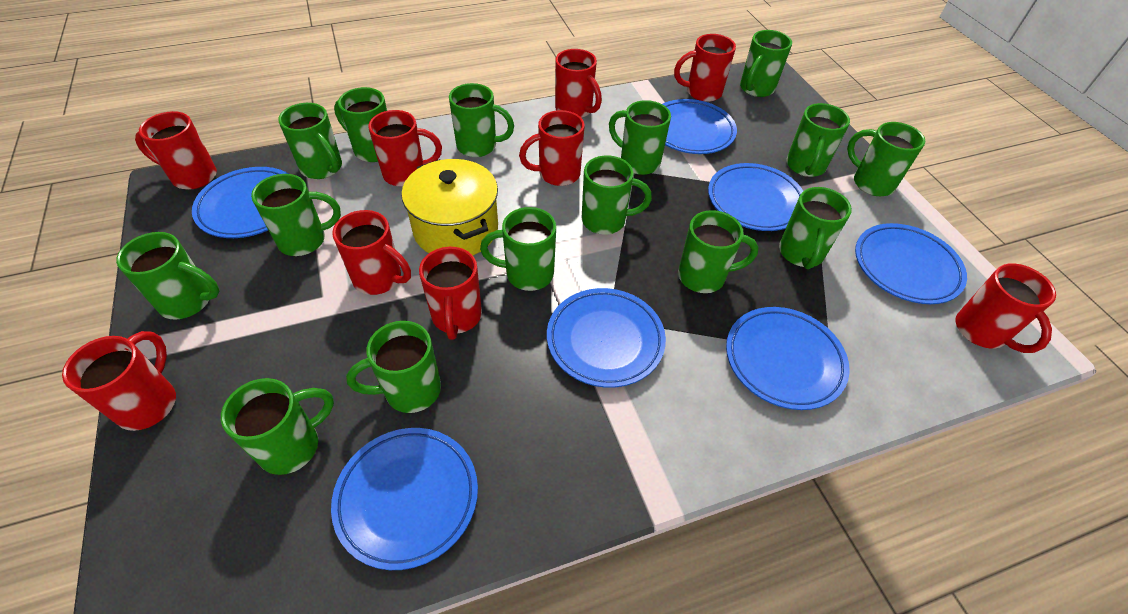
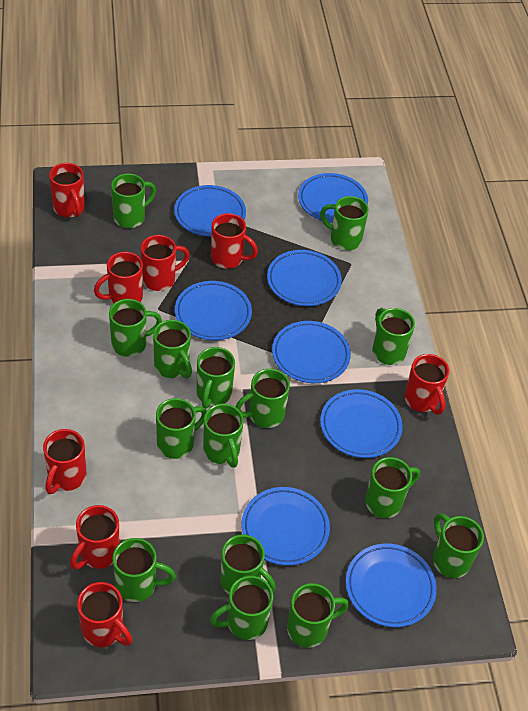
blue plate: 7 -> 8
red mug: 9 -> 8
yellow pot: 1 -> 0

